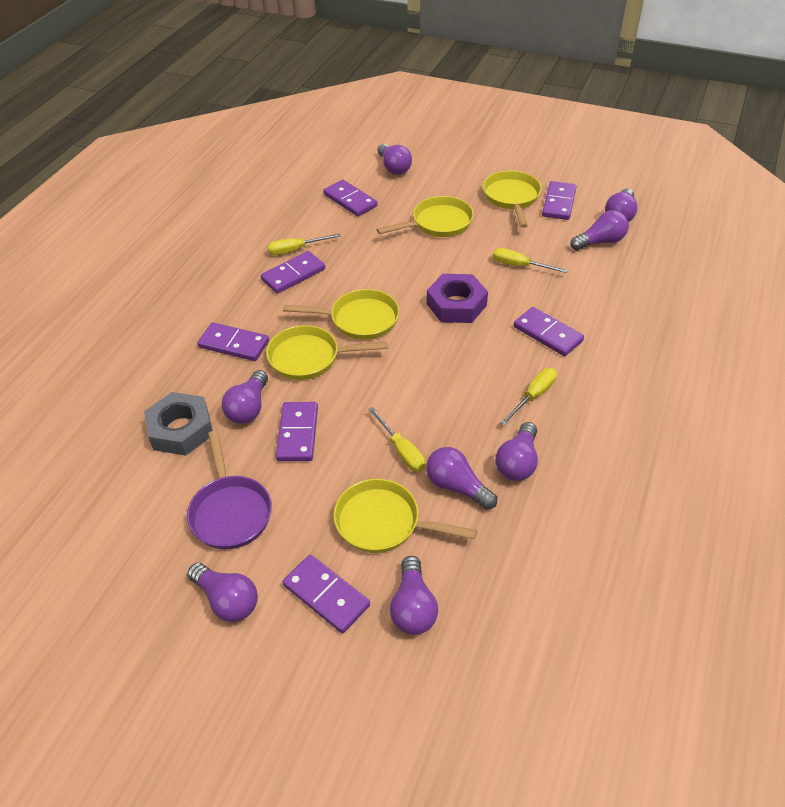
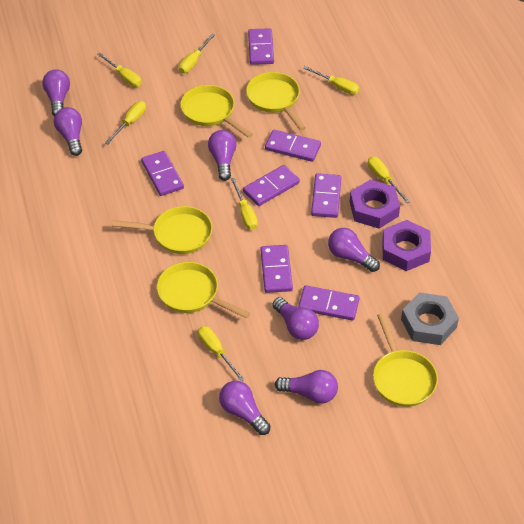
purple light bulb: 8 -> 7
purple nut: 1 -> 2
purple pan: 1 -> 0
yellow screwdriver: 4 -> 7

